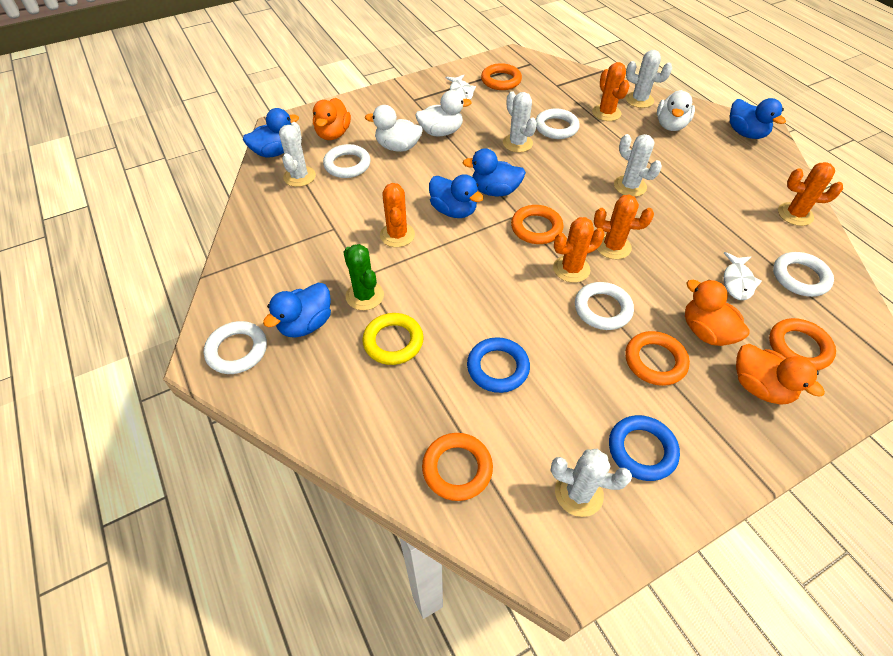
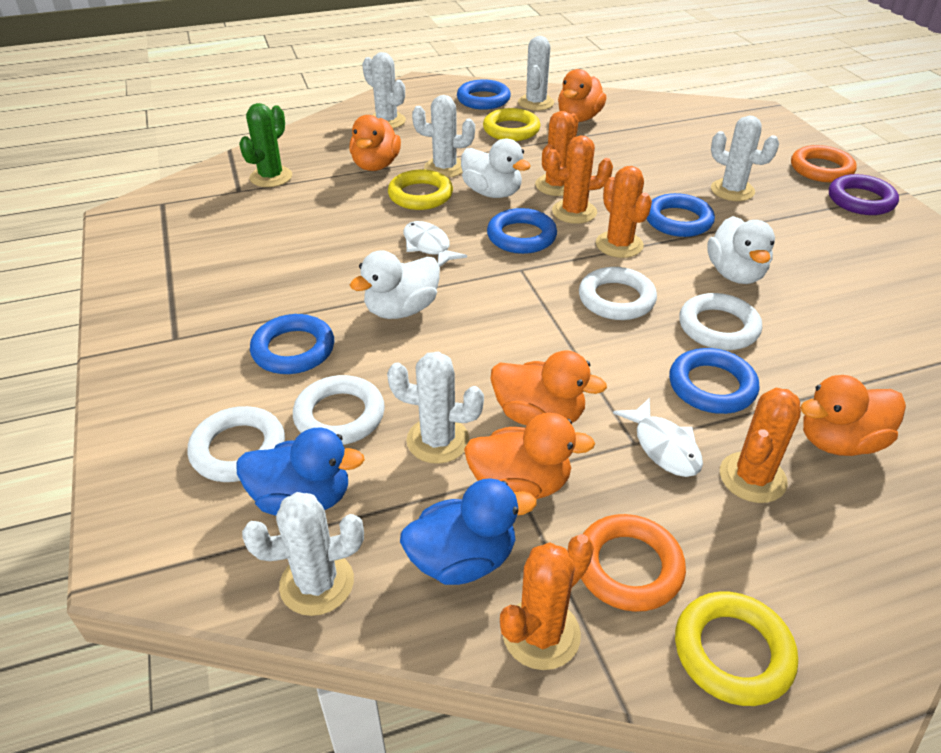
blue duck: 5 -> 2
blue ring: 2 -> 5
orange duck: 3 -> 5
orange ring: 5 -> 2
purple ring: 0 -> 1
white cactus: 5 -> 6
white ring: 5 -> 4
yellow ring: 1 -> 3

